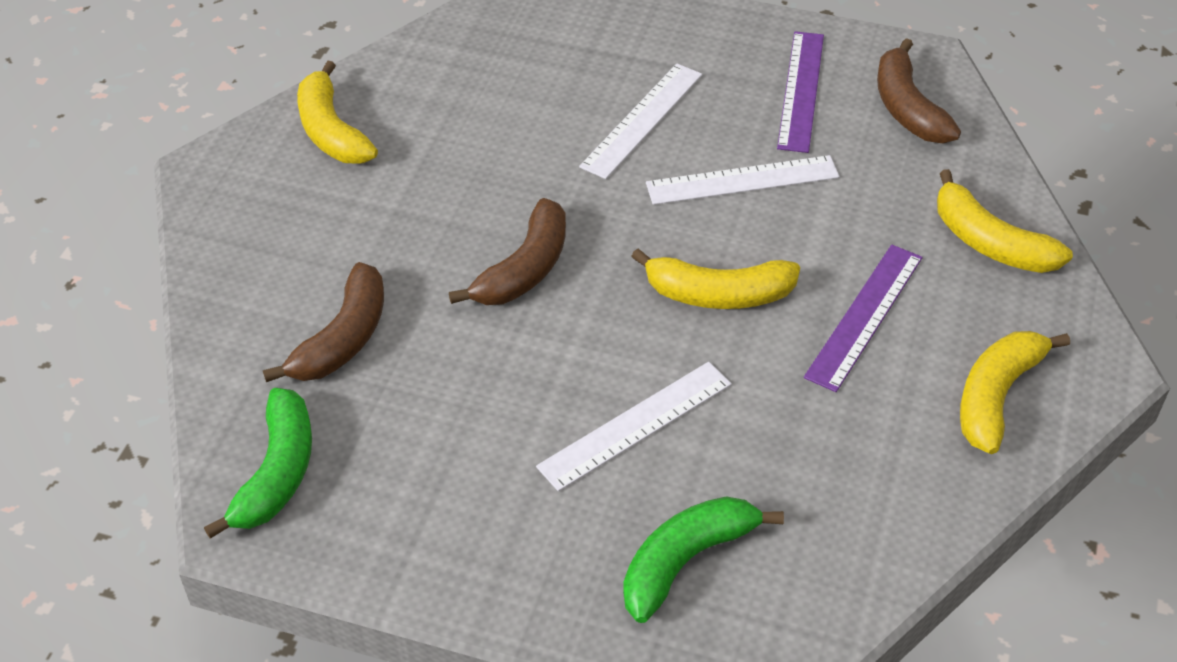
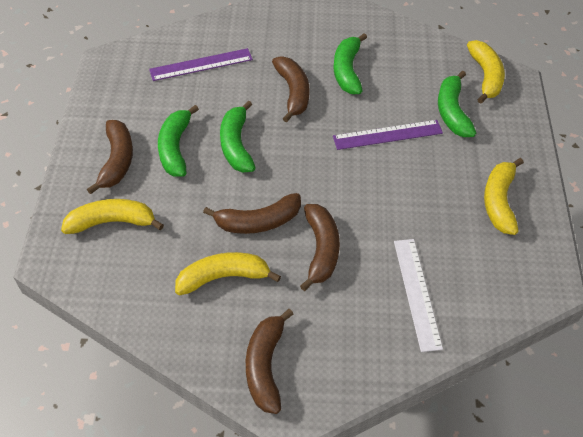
brown banana: 3 -> 5
green banana: 2 -> 4
white ruler: 3 -> 1

